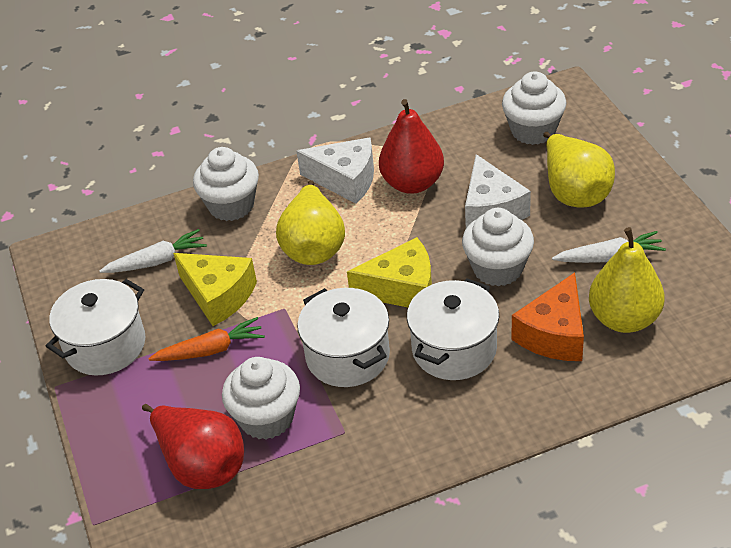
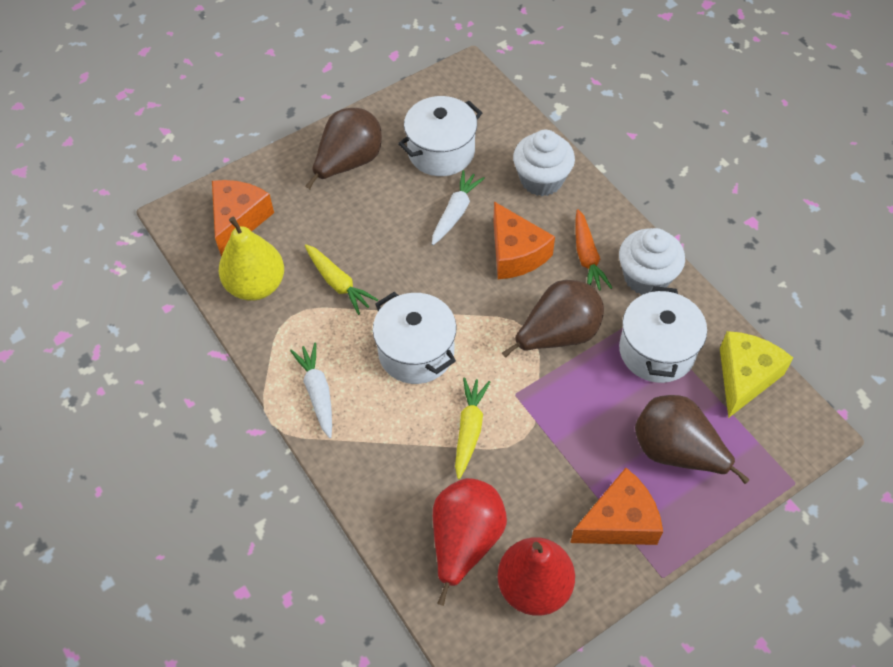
brown pear: 0 -> 3
orange cheese: 1 -> 3
white cheese: 2 -> 0
white cupcake: 4 -> 2
yellow carrot: 0 -> 2
yellow cheese: 2 -> 1
yellow pear: 3 -> 1

